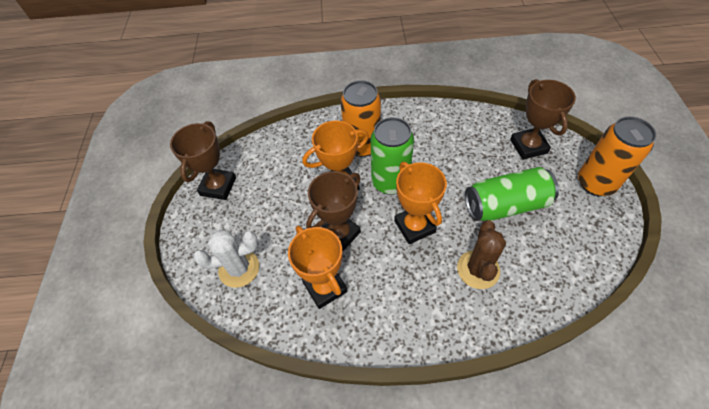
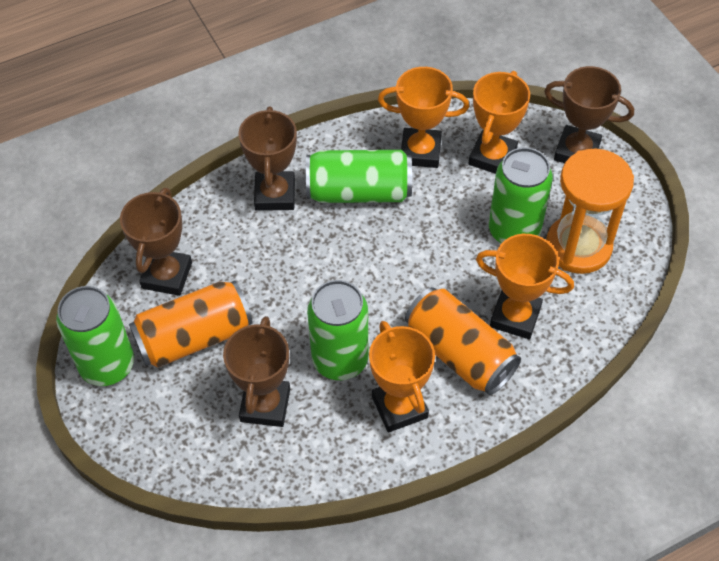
brown cactus: 1 -> 0
brown trophy: 3 -> 4
green can: 2 -> 4
orange hourglass: 0 -> 1
orange trophy: 3 -> 4
white cactus: 1 -> 0

